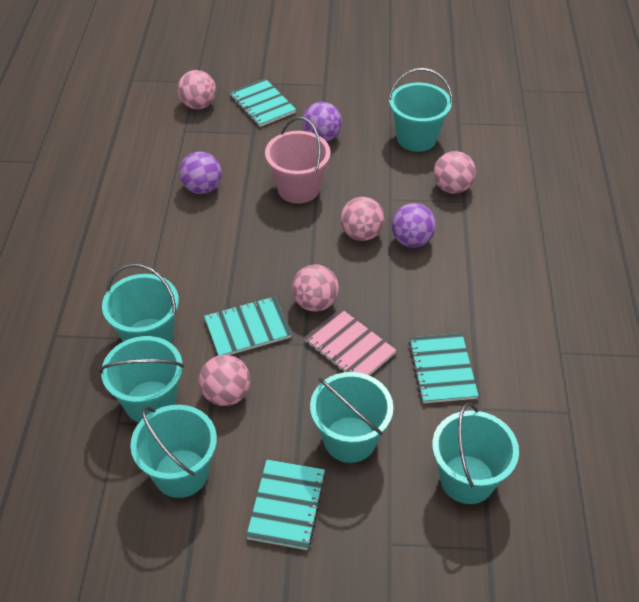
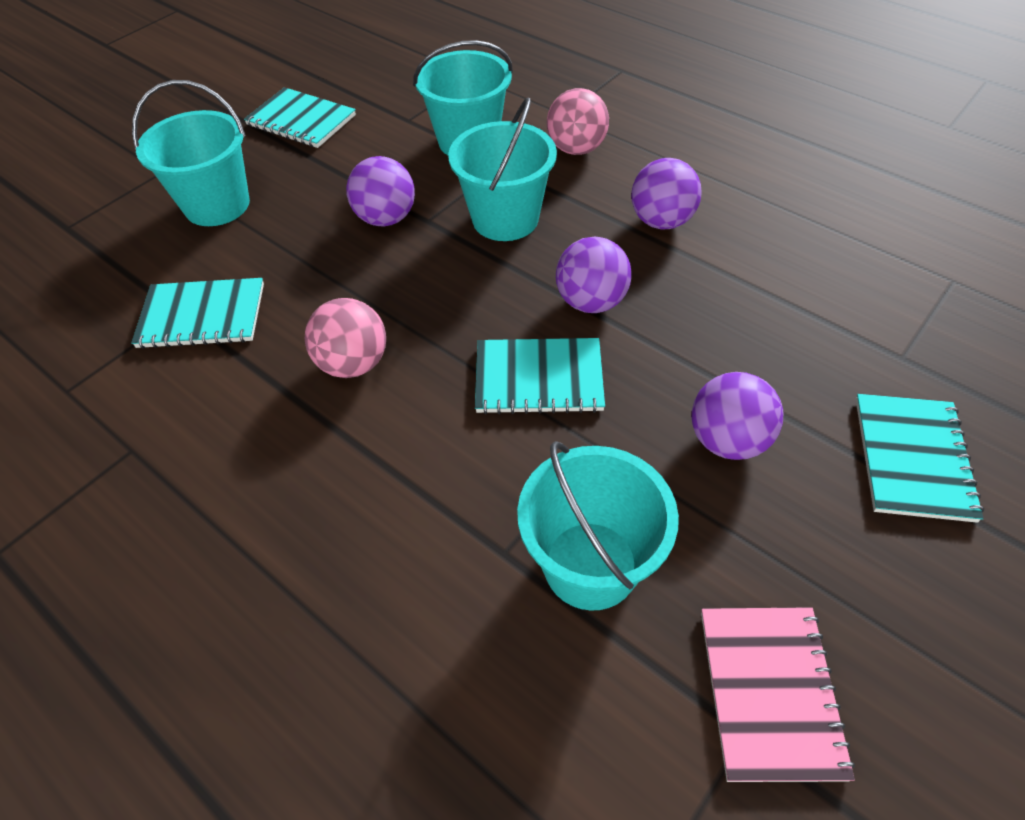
pink ball: 5 -> 2
pink bucket: 1 -> 0
purple ball: 3 -> 4
turquoise bucket: 6 -> 4

